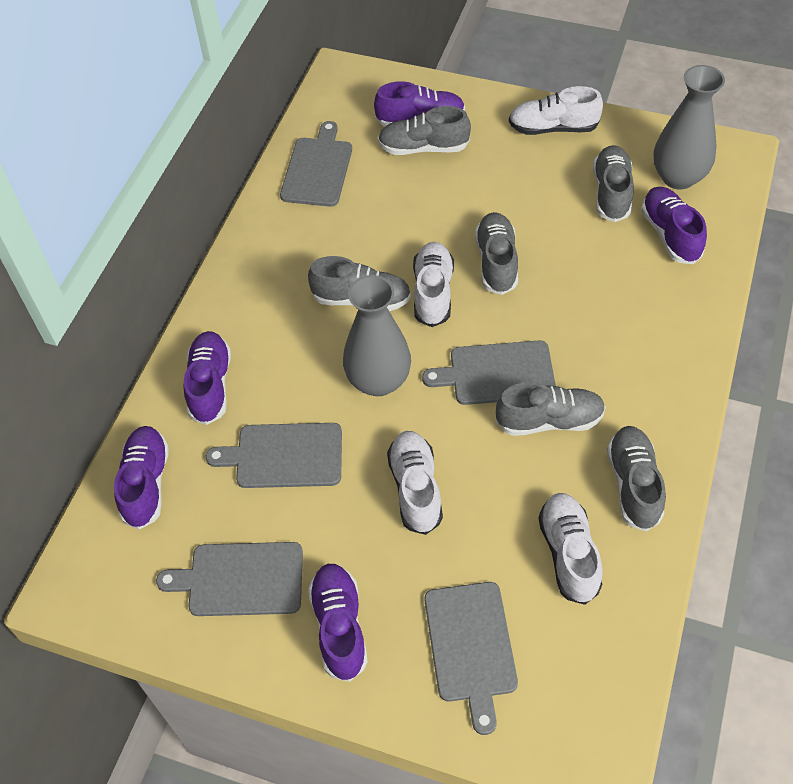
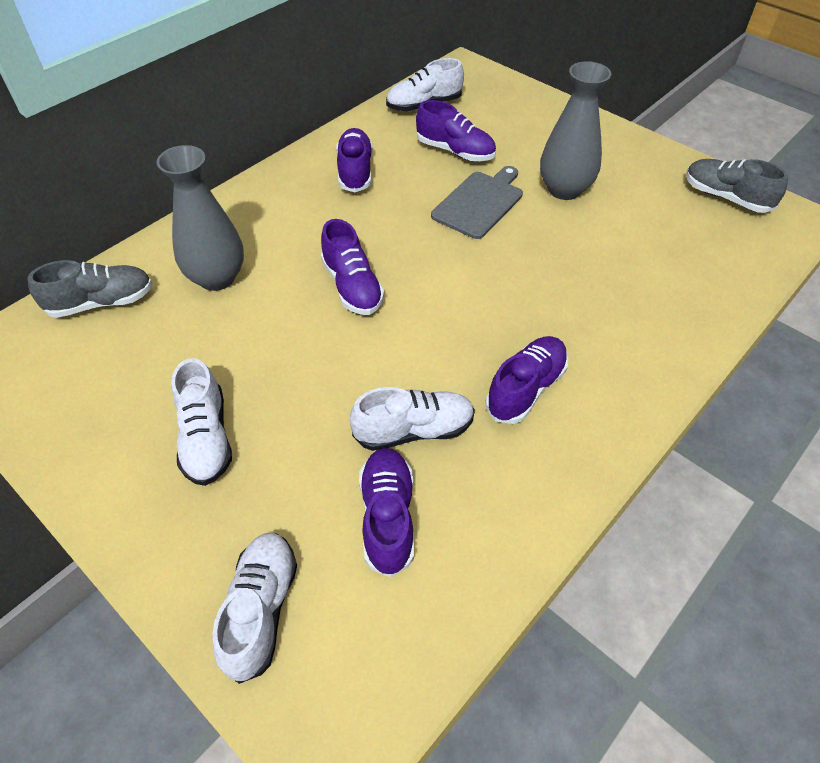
grey cutting board: 5 -> 1
grey shoe: 6 -> 2

